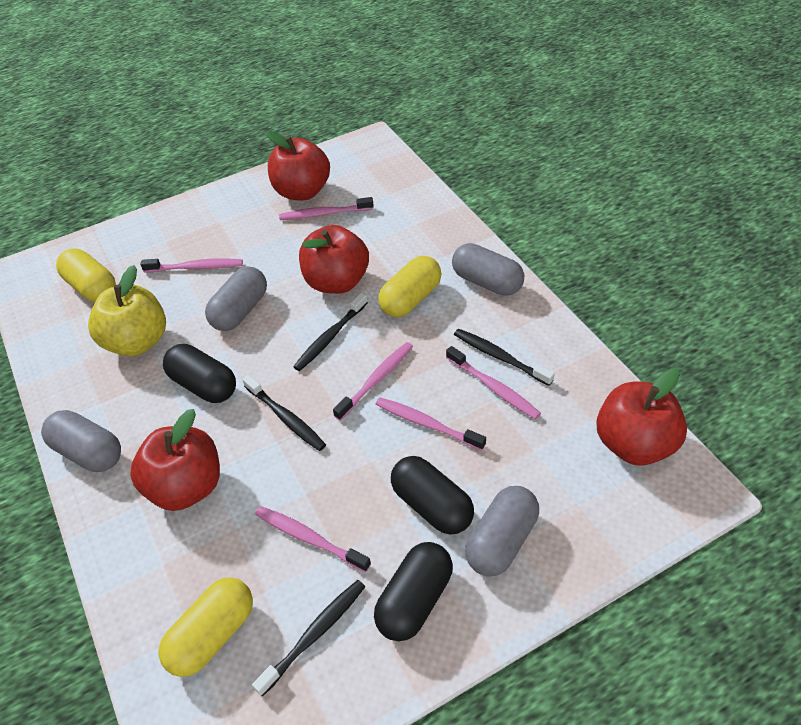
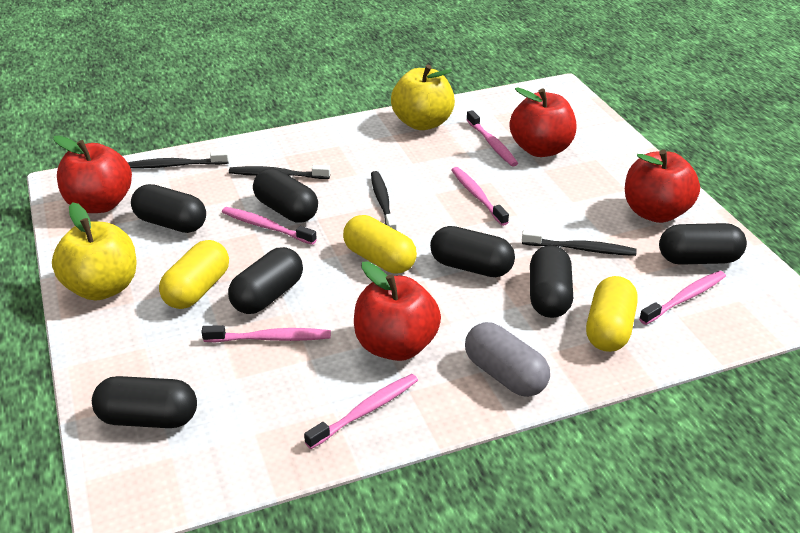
black capsule: 3 -> 7
grey capsule: 4 -> 1
yellow apple: 1 -> 2

